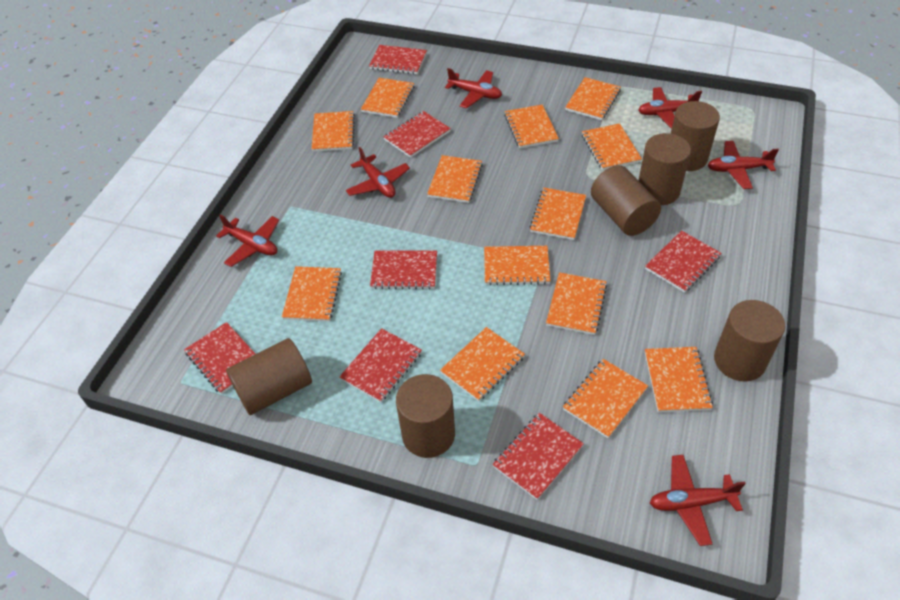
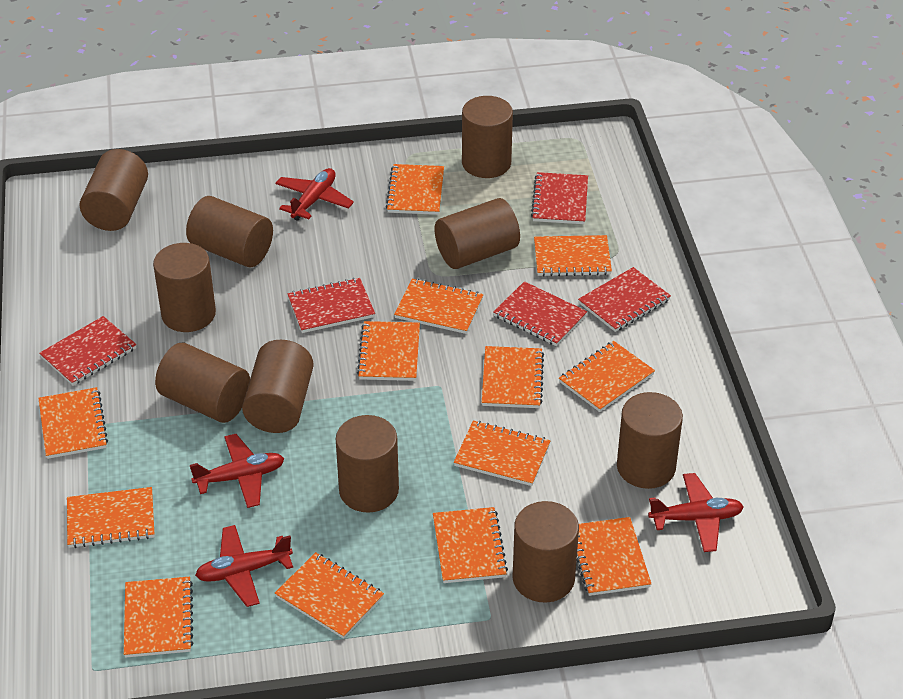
brown cylinder: 6 -> 10
red notebook: 7 -> 5
red plane: 6 -> 4

